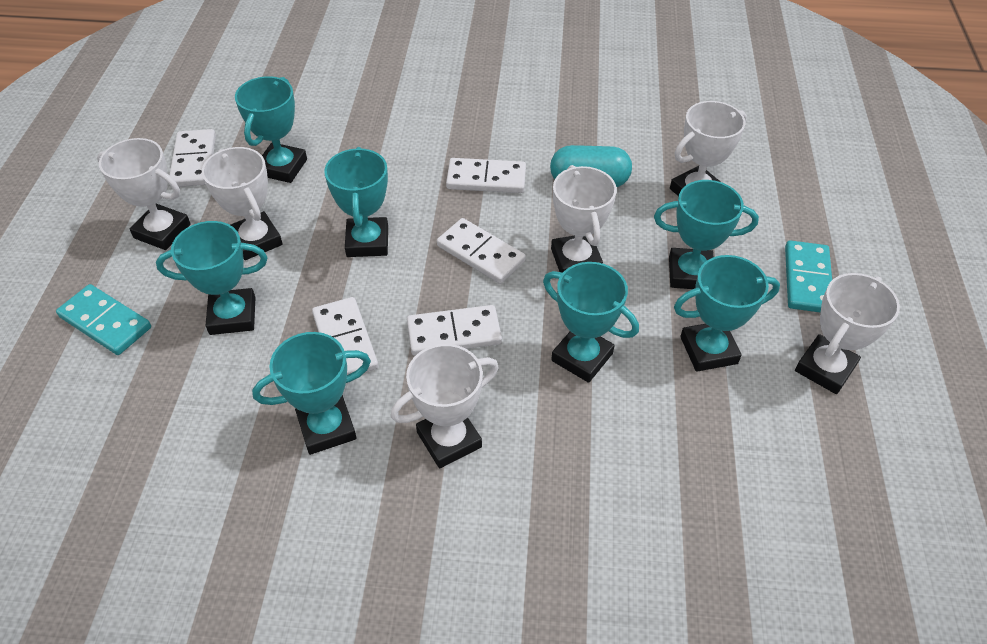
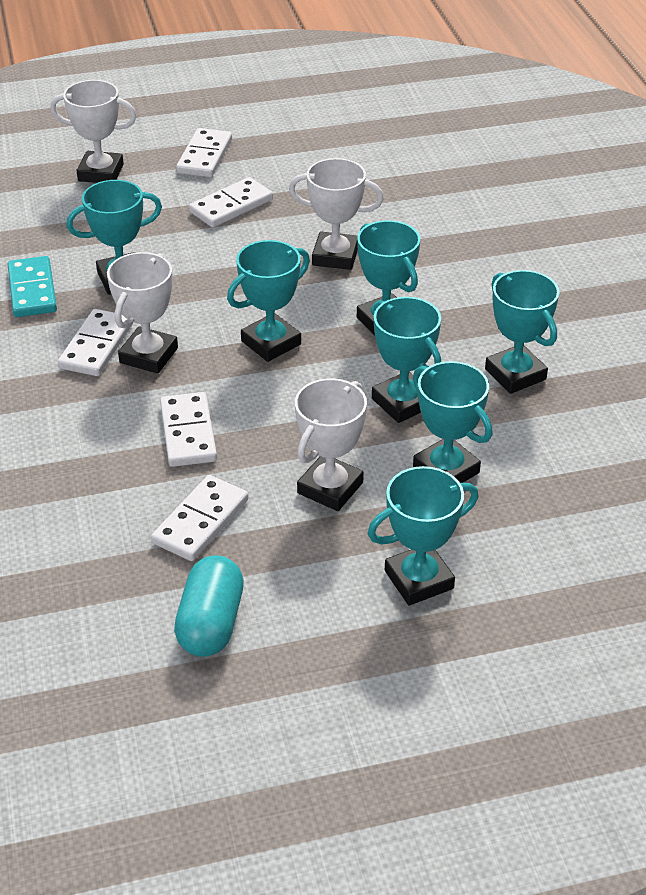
turquoise domino: 2 -> 1
white trophy: 6 -> 4

